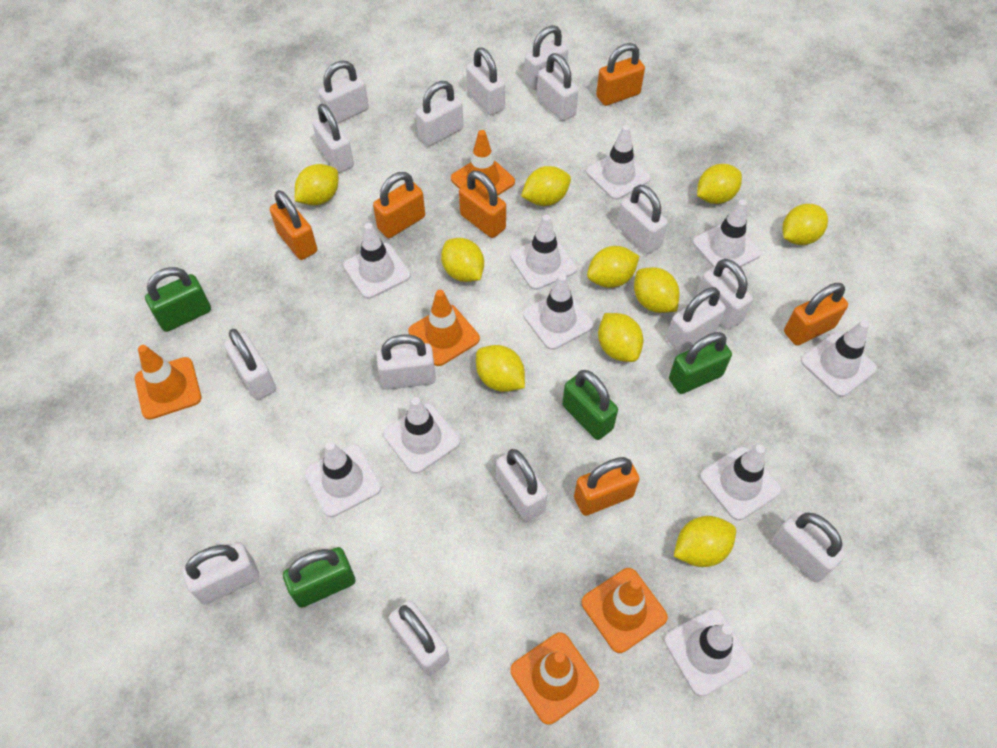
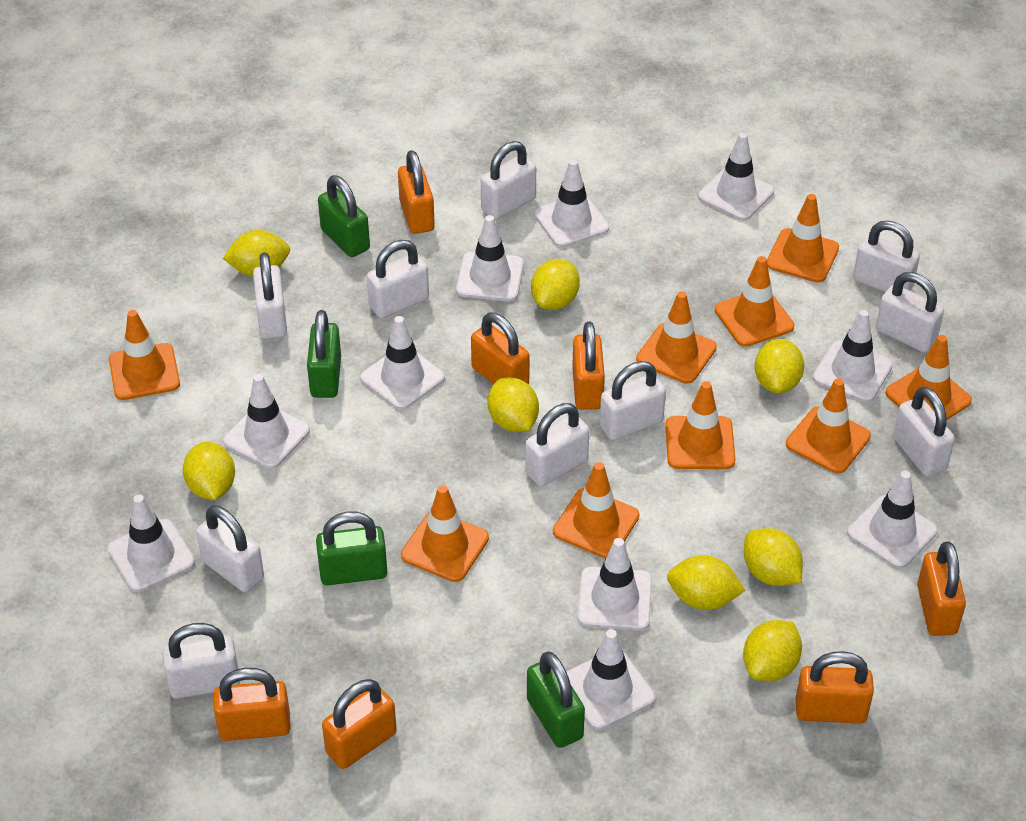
orange padlock: 6 -> 7
orange traffic cone: 5 -> 9
white padlock: 15 -> 10
yellow lemon: 10 -> 8

